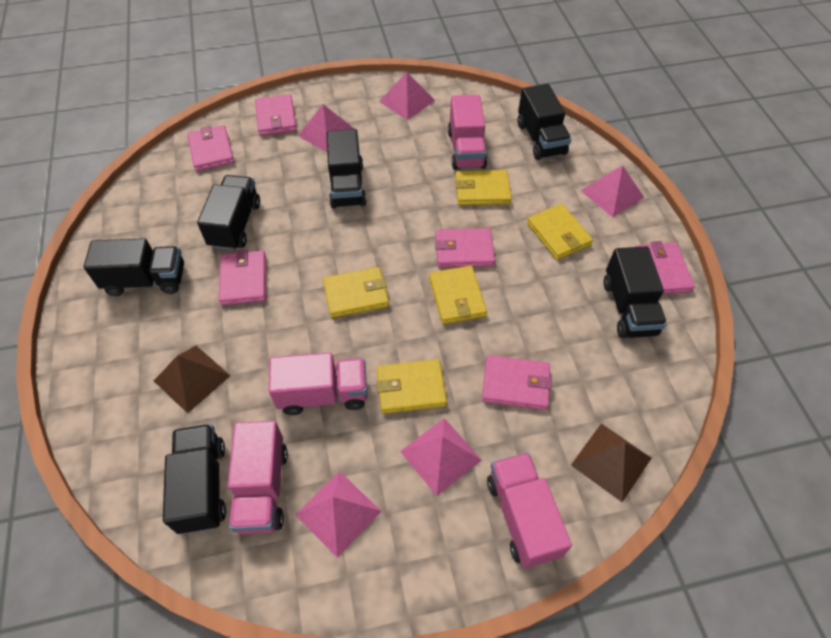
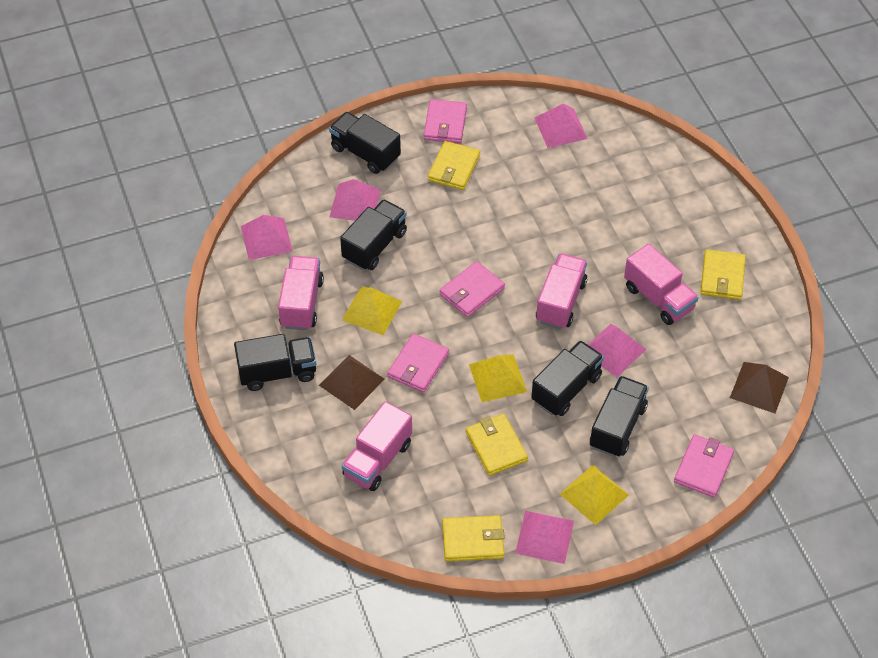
black truck: 6 -> 5
pink wallet: 6 -> 4
yellow pyramid: 0 -> 3
yellow wallet: 5 -> 4

